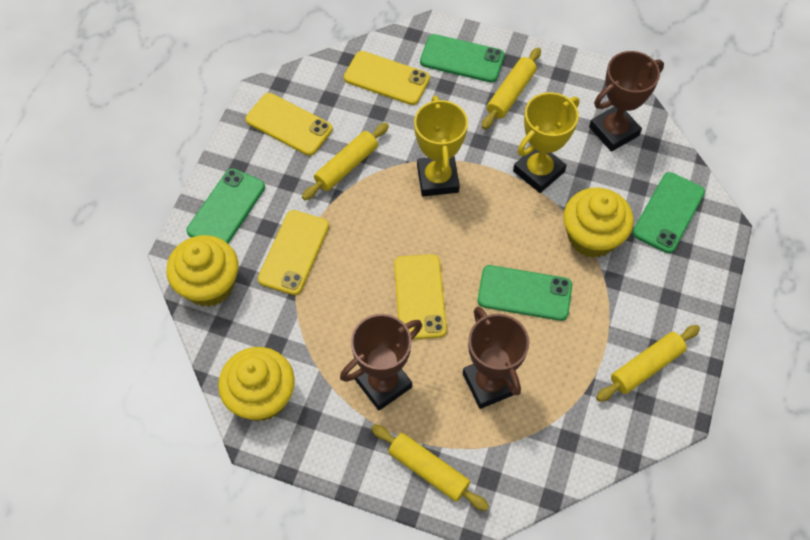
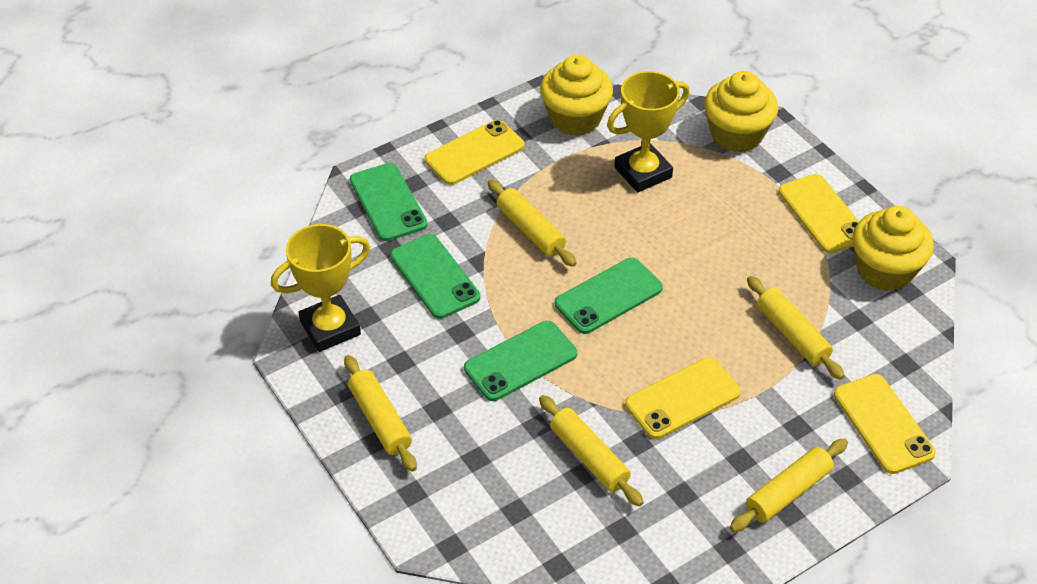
brown trophy: 3 -> 0
yellow rolling pin: 4 -> 5

